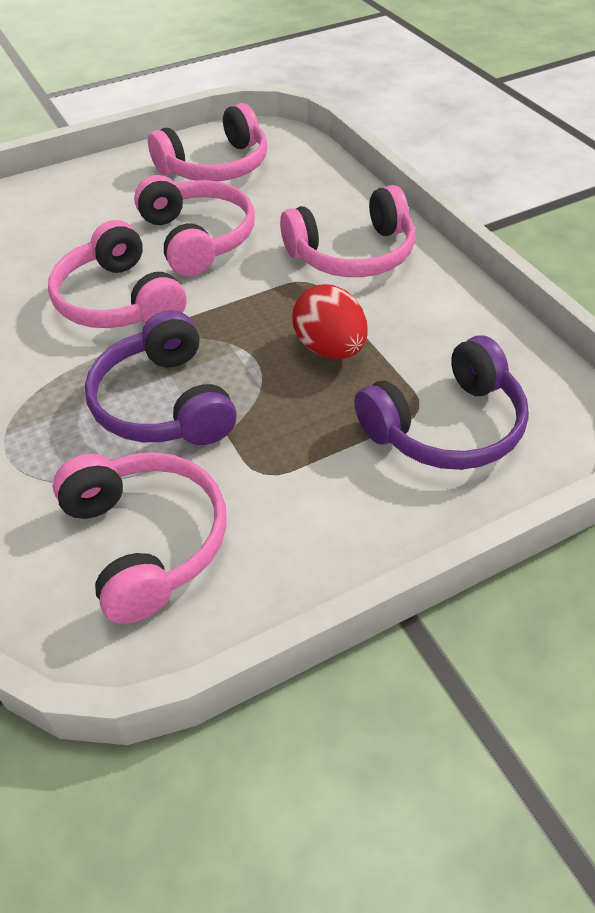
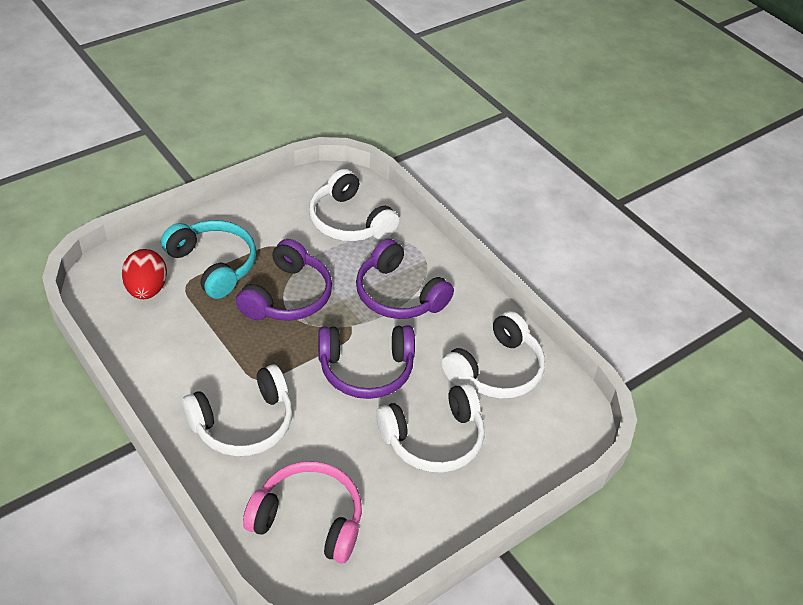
pink headphones: 5 -> 1
purple headphones: 2 -> 3
turquoise headphones: 0 -> 1
white headphones: 0 -> 4

